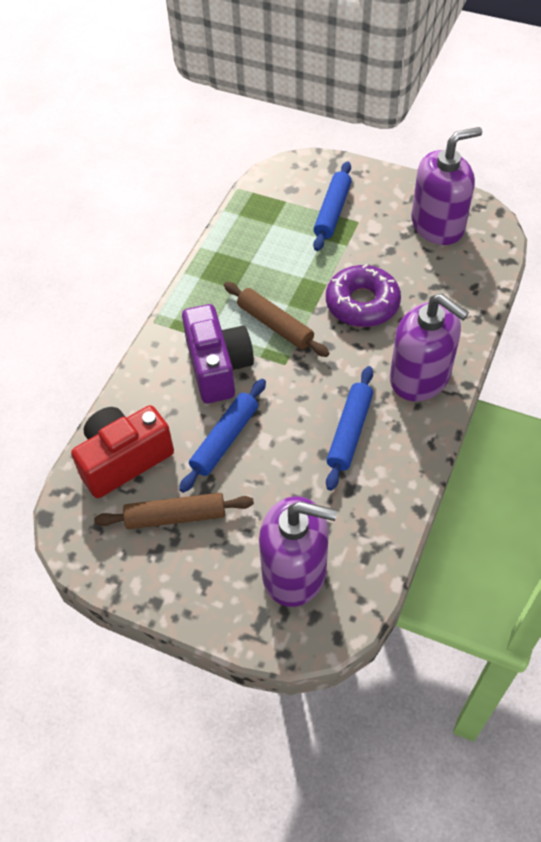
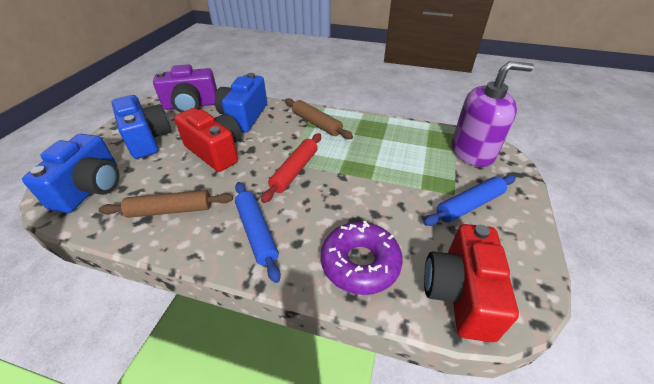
blue camera: 0 -> 3
blue rolling pin: 3 -> 2
purple soap dispenser: 3 -> 1
red camera: 1 -> 2
red rolling pin: 0 -> 1

